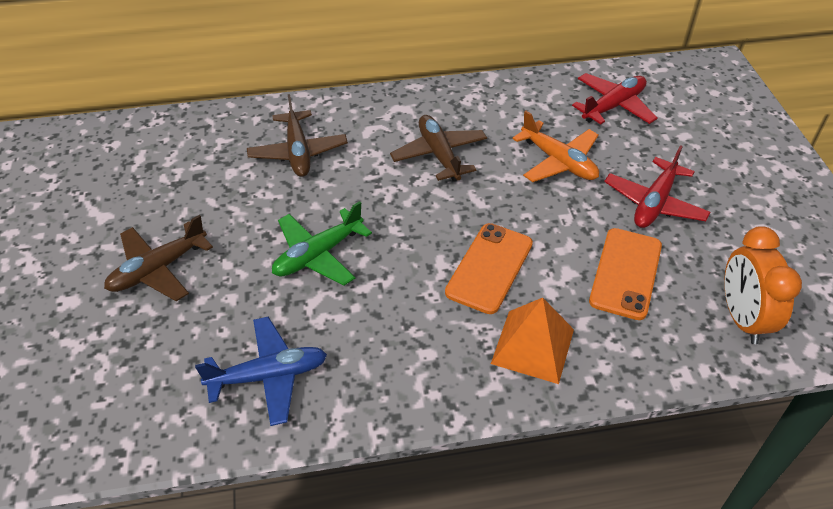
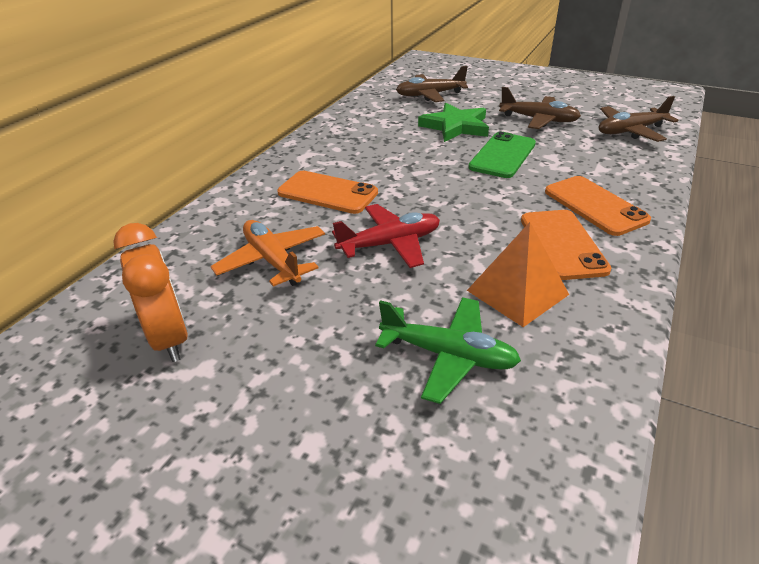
blue plane: 1 -> 0
green phone: 0 -> 1
green star: 0 -> 1
orange phone: 2 -> 3
red plane: 2 -> 1

